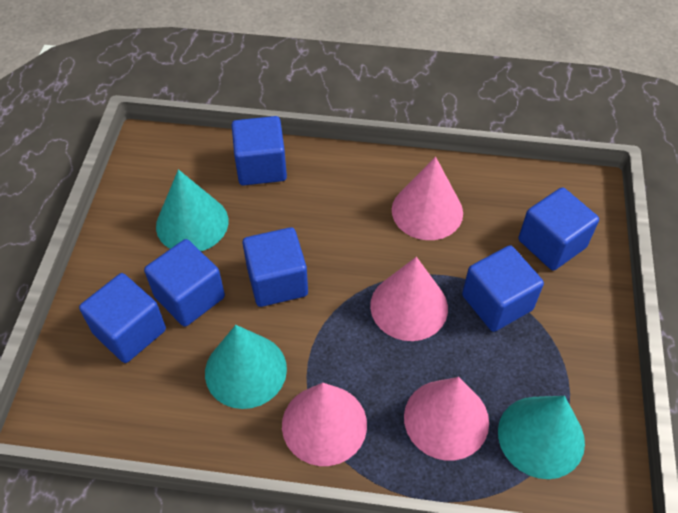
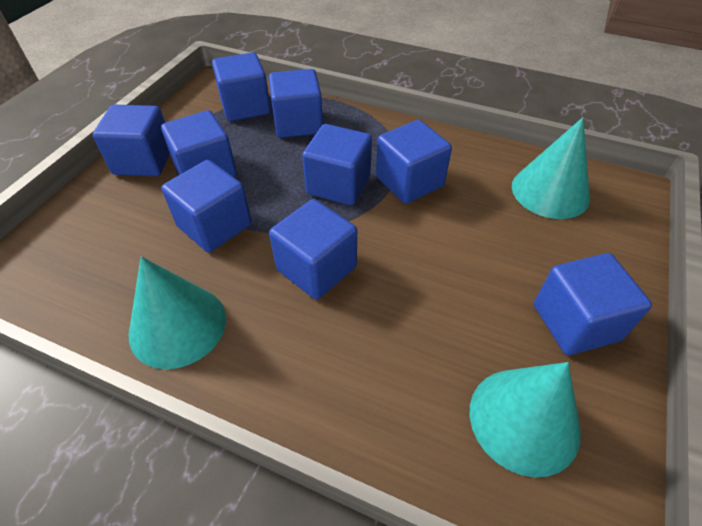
blue cube: 6 -> 9
pink cone: 4 -> 0

